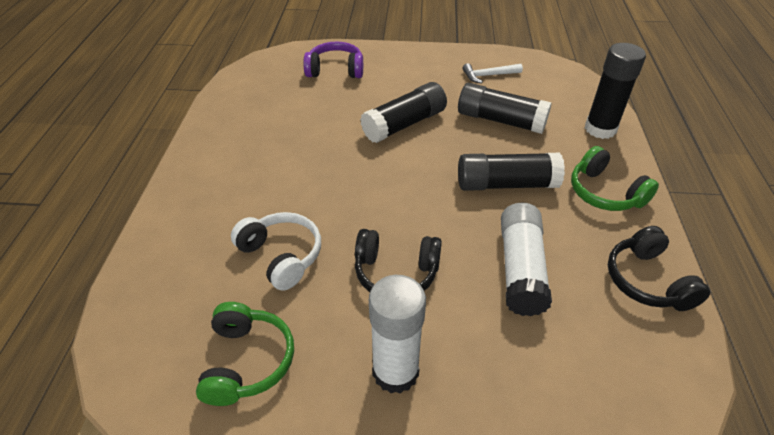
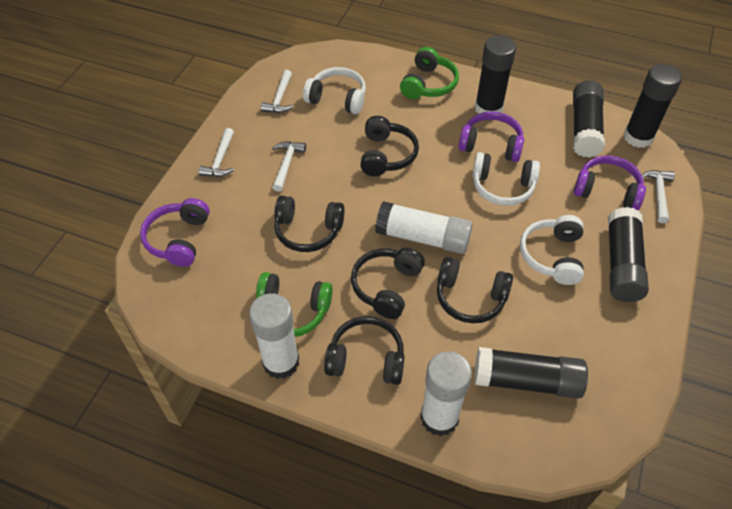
black glue stick: 4 -> 5
black headphones: 2 -> 5
purple headphones: 1 -> 3
white glue stick: 2 -> 3
white hammer: 1 -> 4
white headphones: 1 -> 3

